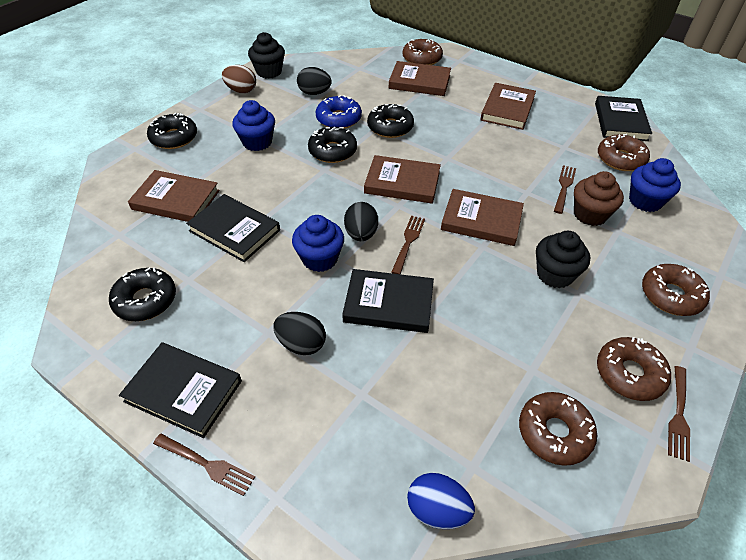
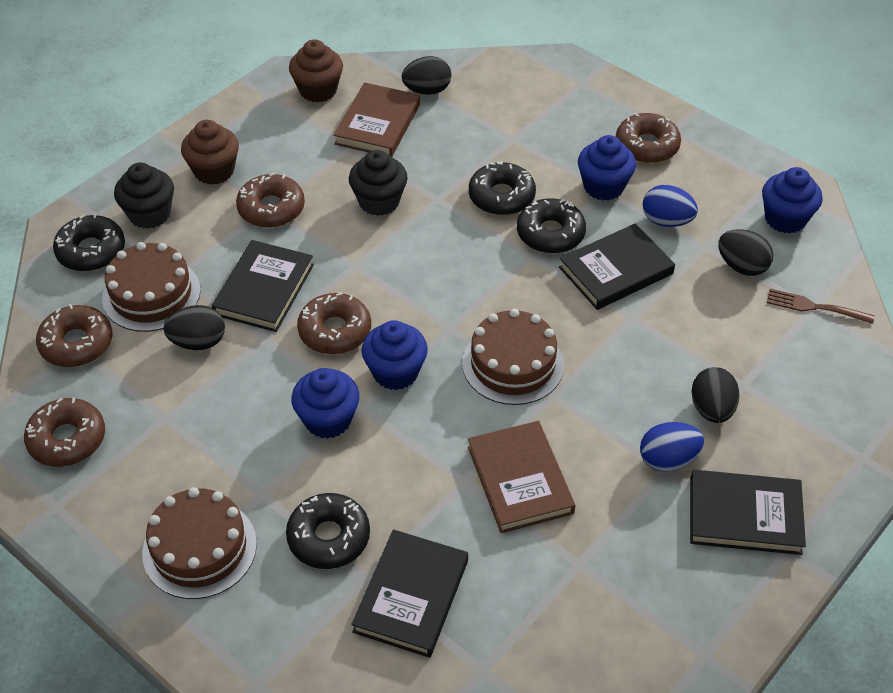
black egg: 3 -> 4
blue cupcake: 3 -> 4
blue donut: 1 -> 0
blue egg: 1 -> 2
brown book: 5 -> 2
brown cake: 0 -> 3
brown cupcake: 1 -> 2
brown egg: 1 -> 0
brown fork: 4 -> 1

